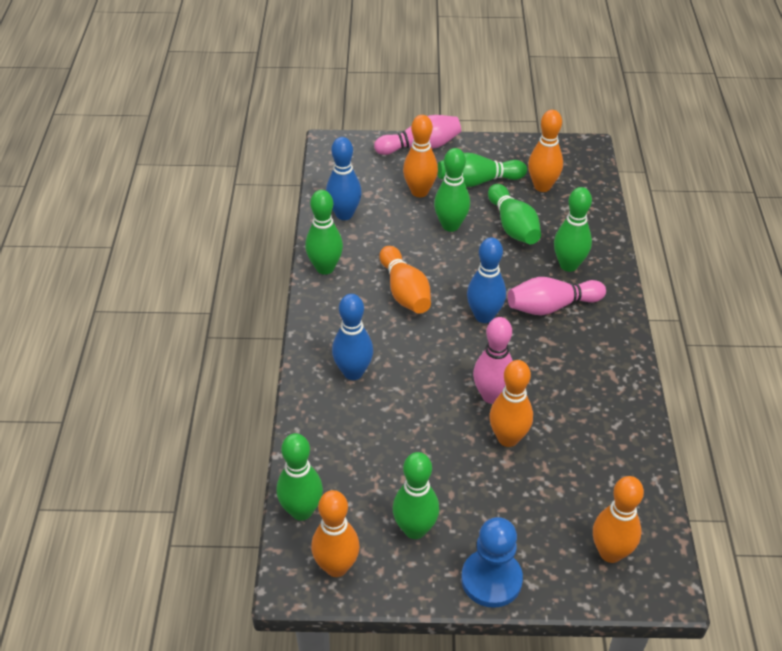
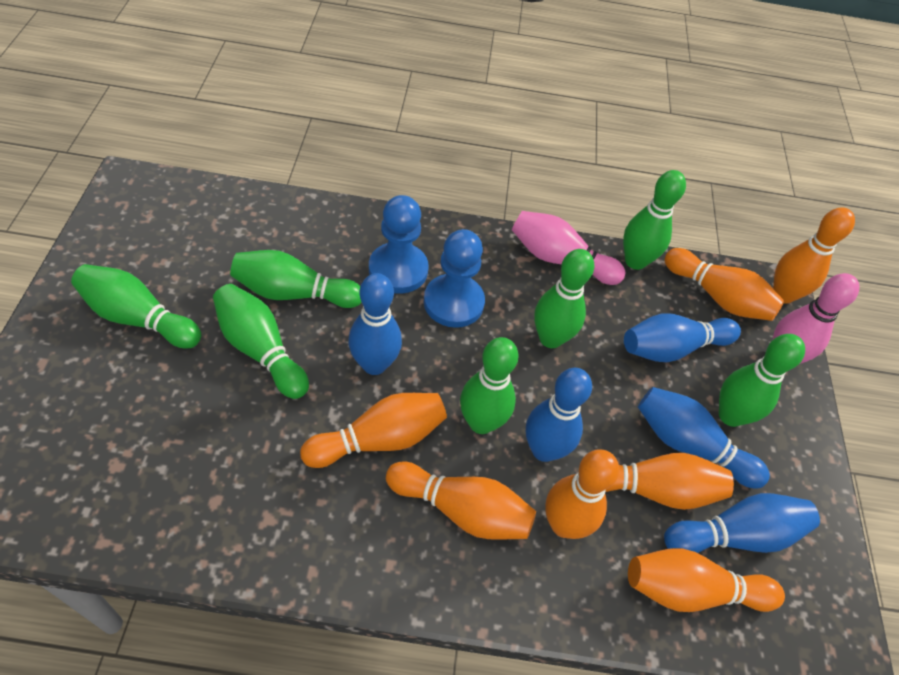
blue bowling pin: 3 -> 5
blue pawn: 1 -> 2
orange bowling pin: 6 -> 7
pink bowling pin: 3 -> 2

